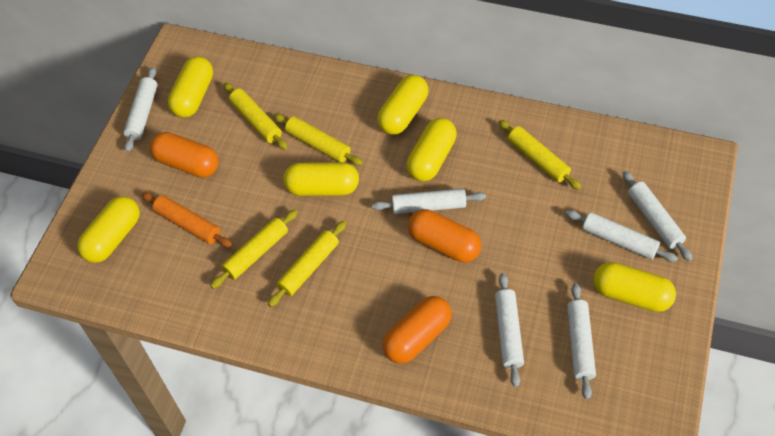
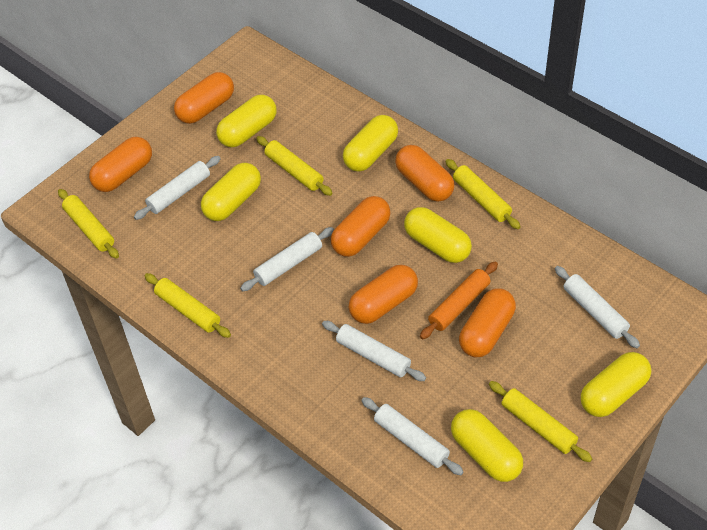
orange capsule: 3 -> 6
white rolling pin: 6 -> 5

